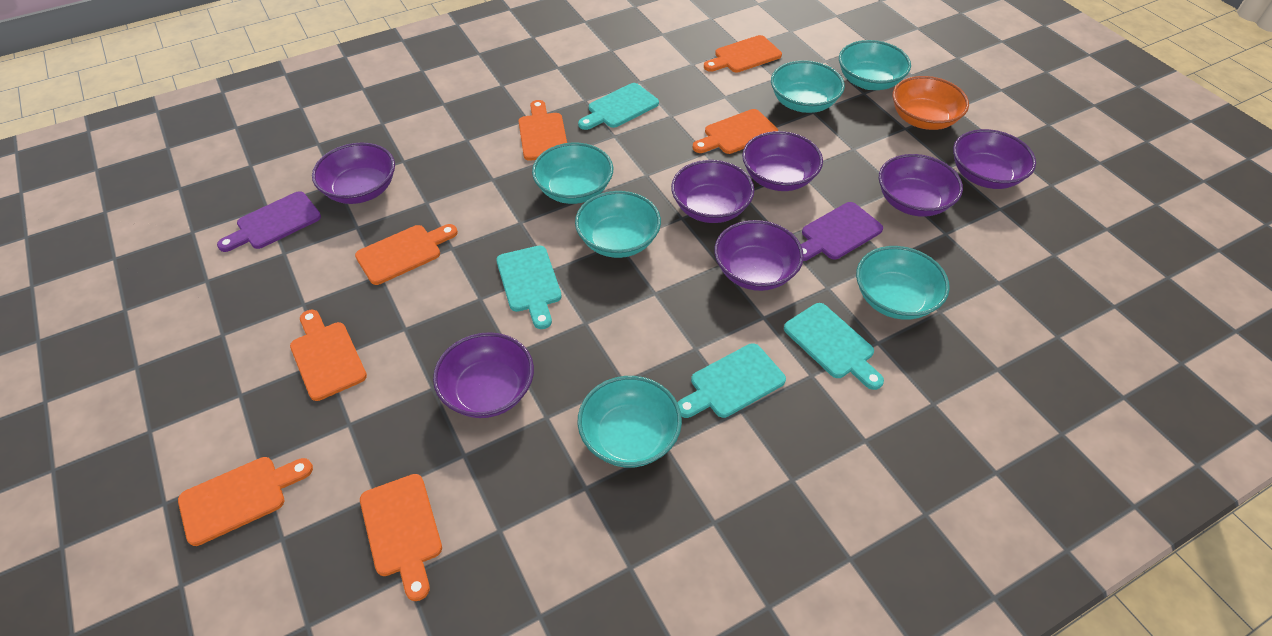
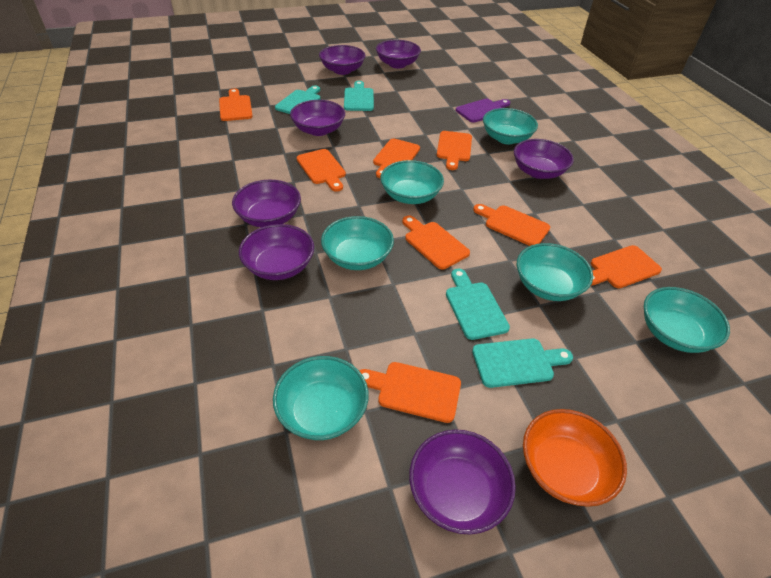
orange cutting board: 7 -> 8
purple cutting board: 2 -> 1

